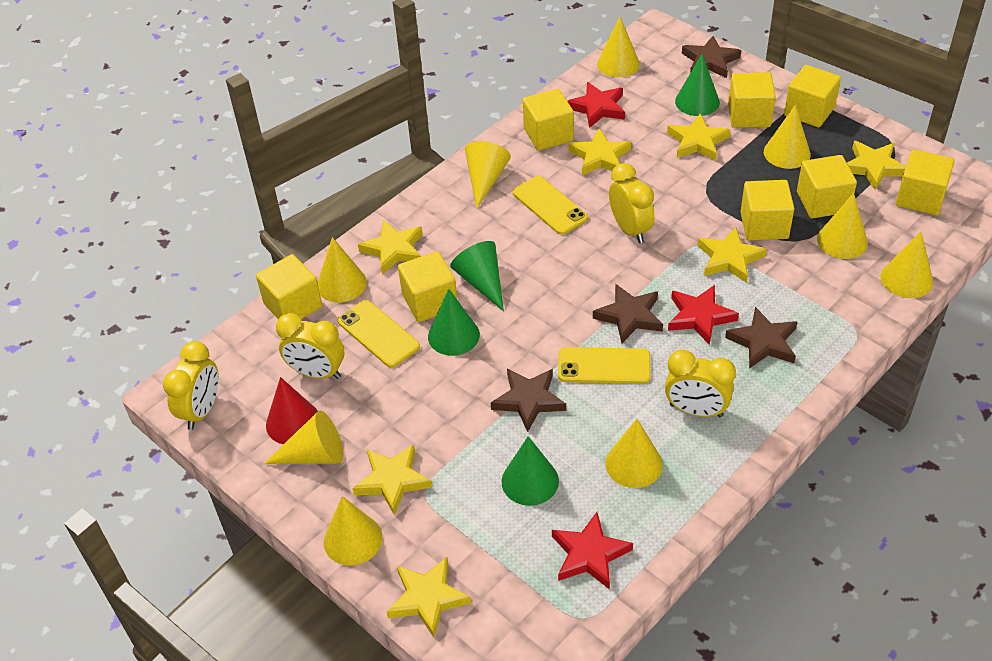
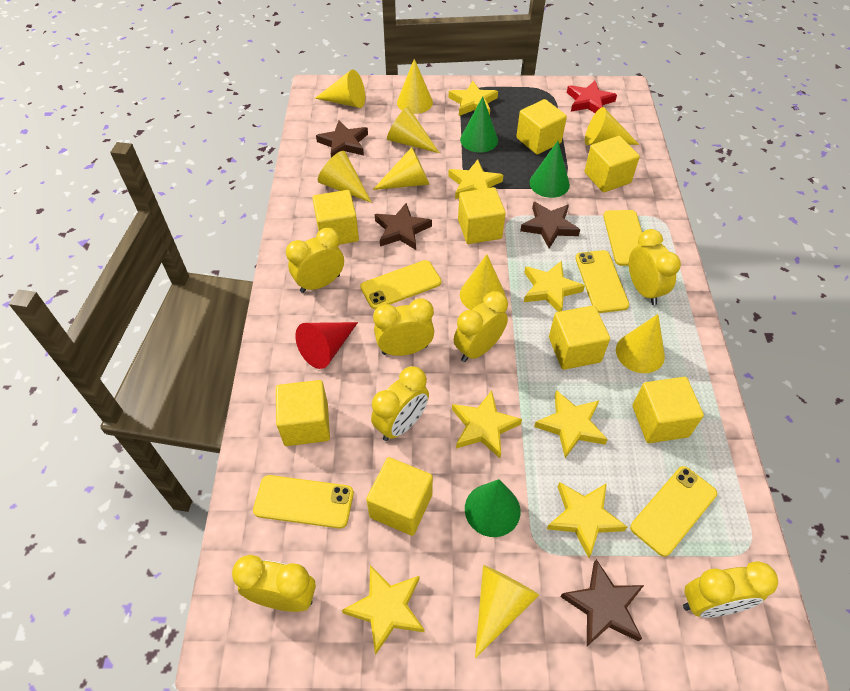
green cone: 4 -> 3
red star: 3 -> 1
yellow clock: 4 -> 7
yellow phone: 3 -> 5

